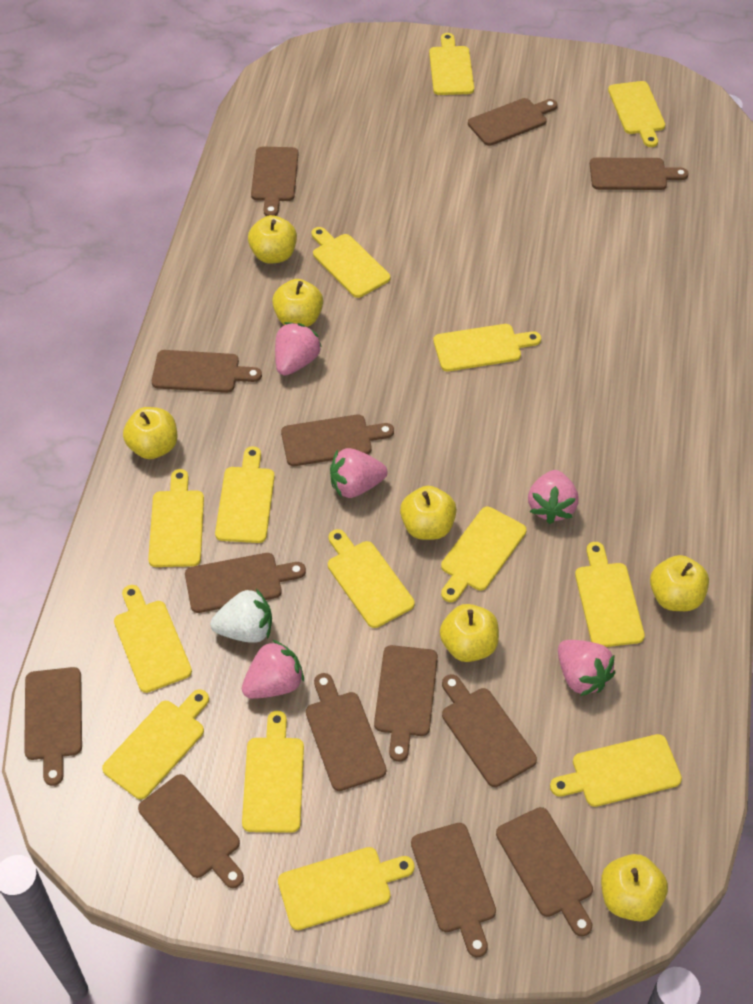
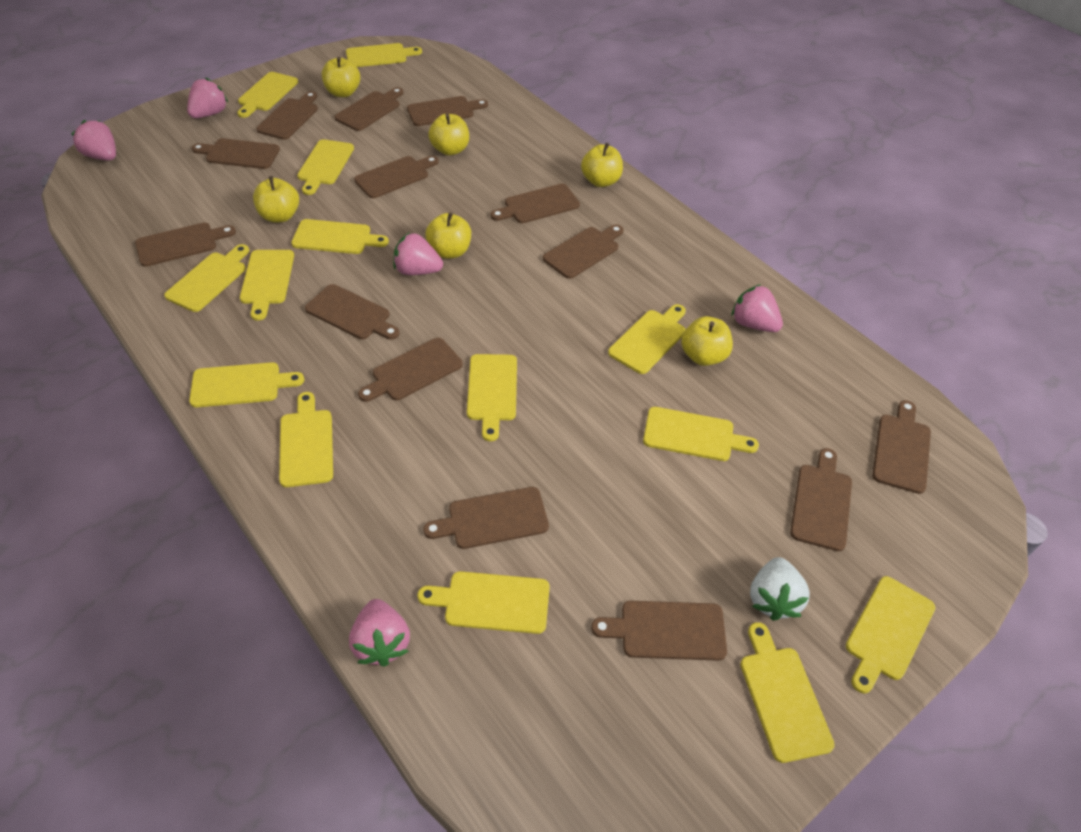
brown cutting board: 13 -> 14
yellow apple: 7 -> 6

